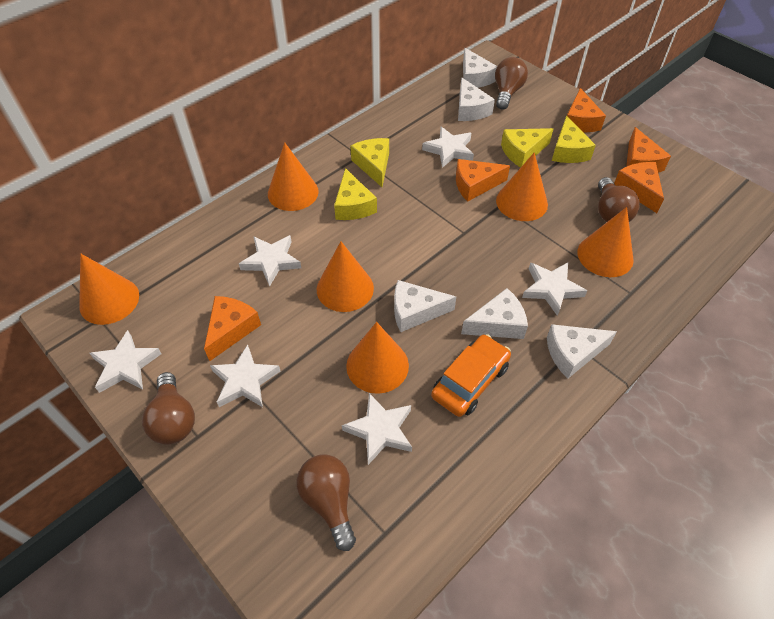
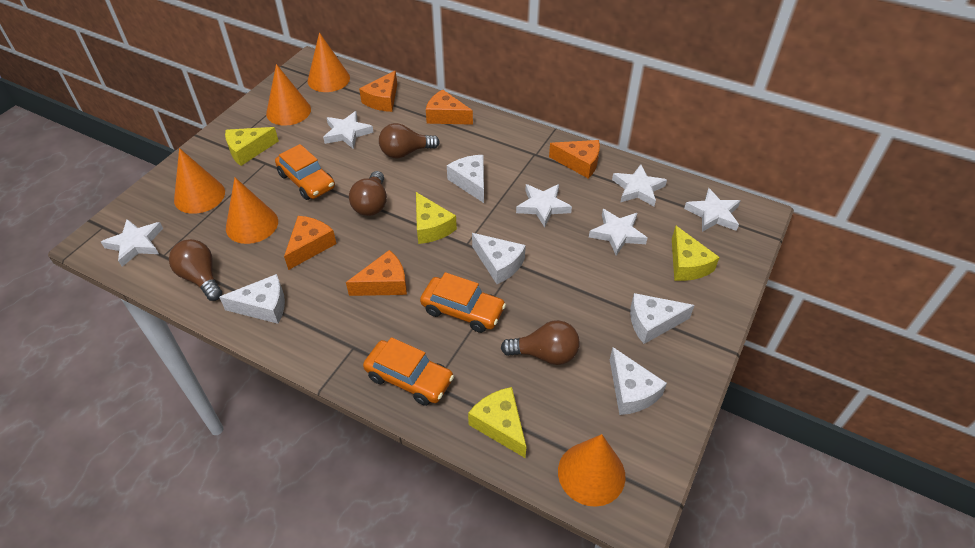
orange car: 1 -> 3
orange cone: 6 -> 5

